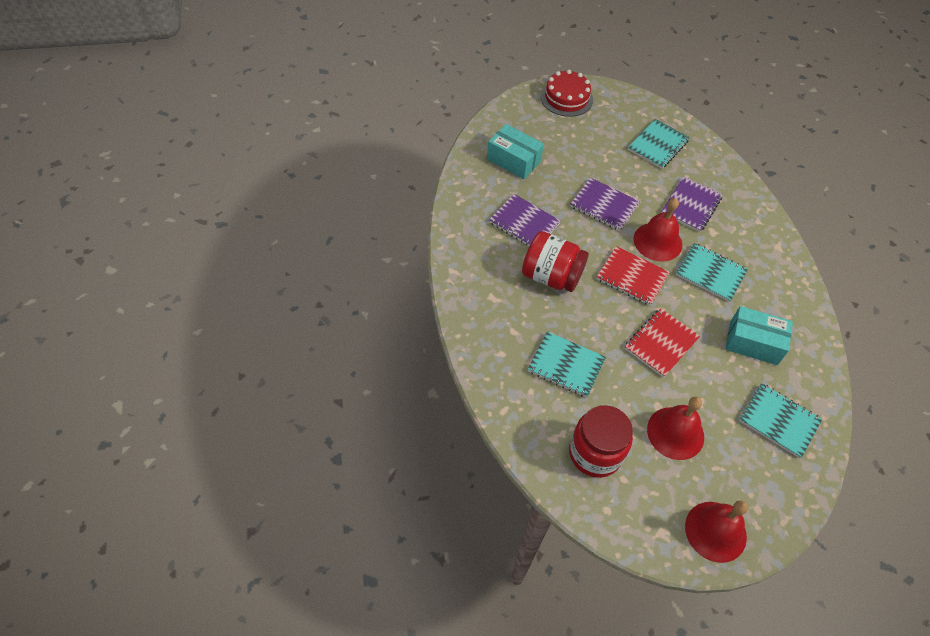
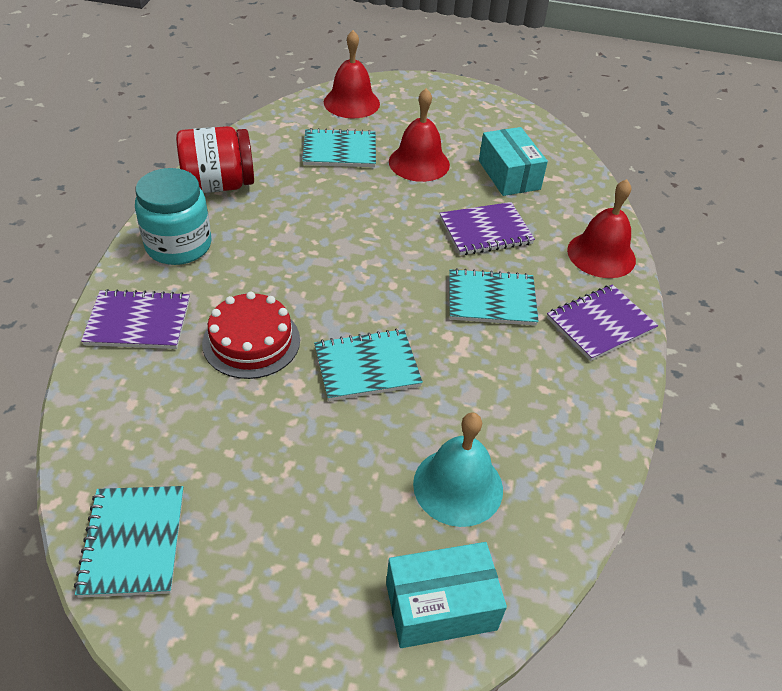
red jar: 2 -> 1
red notebook: 2 -> 0
turquoise bell: 0 -> 1
turquoise jar: 0 -> 1

